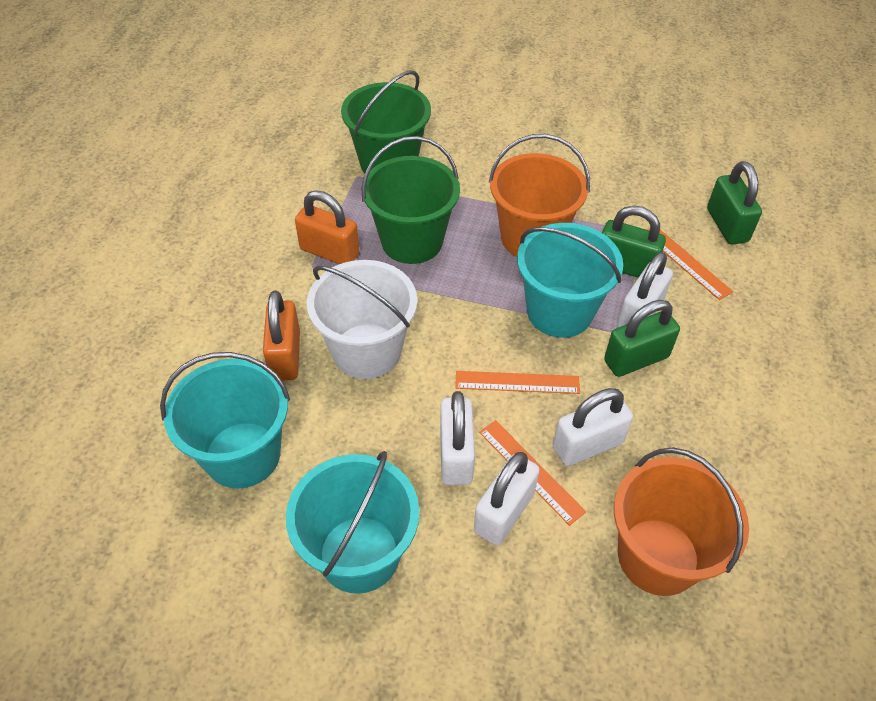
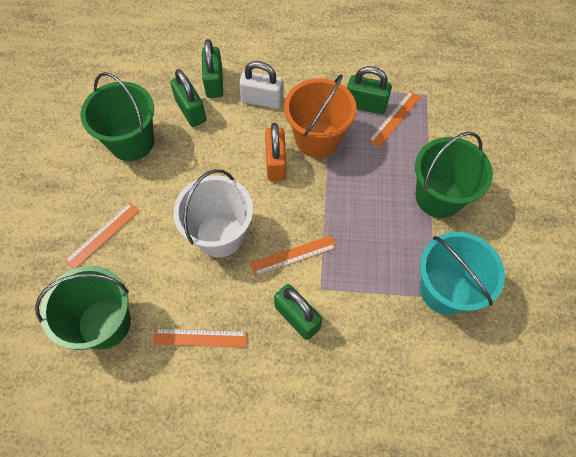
green bucket: 2 -> 3
green padlock: 3 -> 4
orange bucket: 2 -> 1
orange padlock: 2 -> 1
orange ruler: 3 -> 4
turquoise bucket: 3 -> 1
white padlock: 4 -> 1

